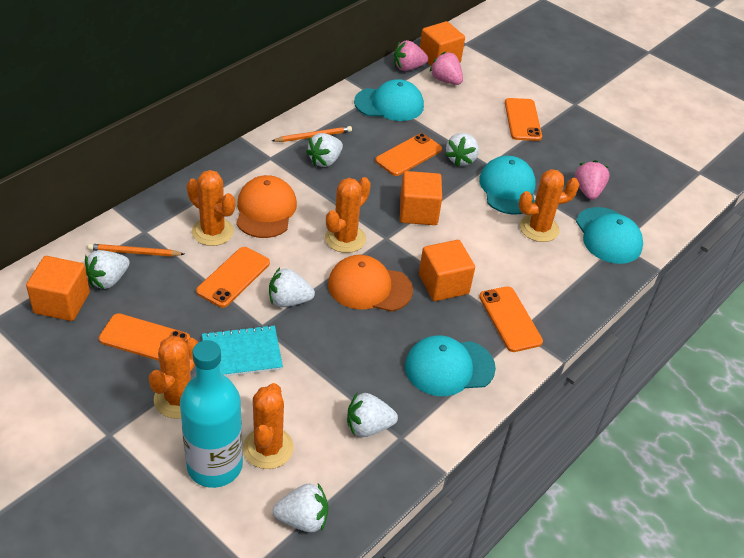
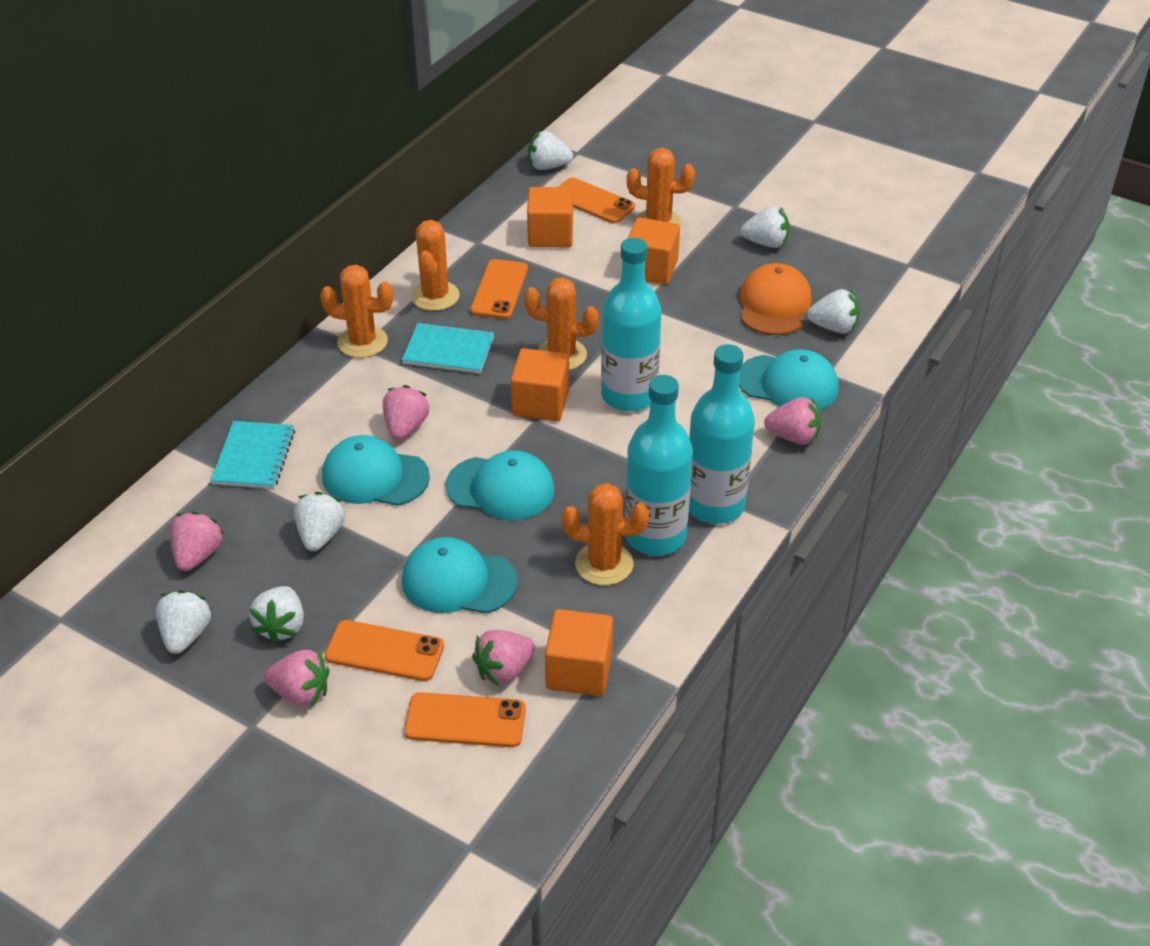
orange cap: 2 -> 1
orange pencil: 2 -> 0
orange phone: 5 -> 4
pink strawberry: 3 -> 5
turquoise bottle: 1 -> 3
turquoise notebook: 1 -> 2

